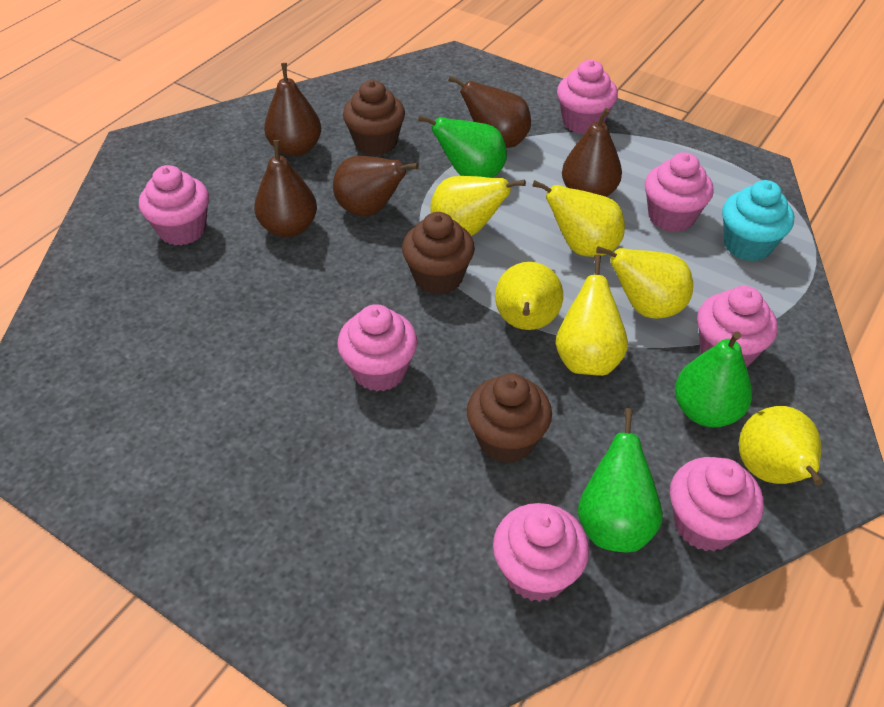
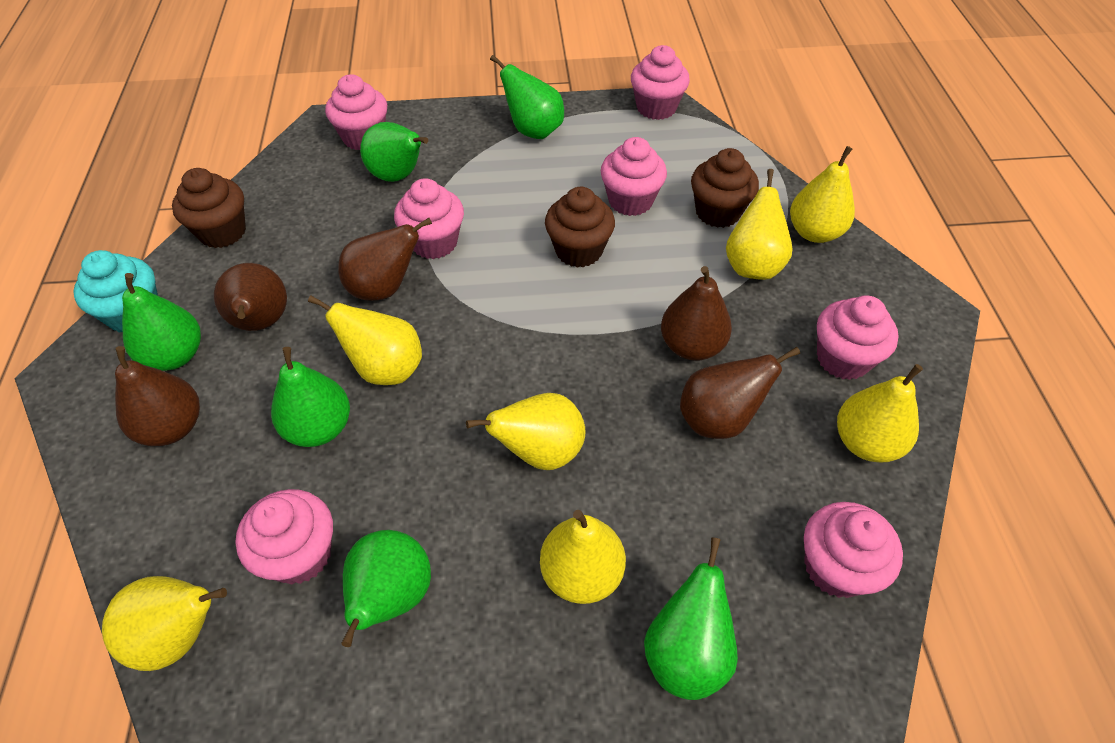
green pear: 3 -> 6
yellow pear: 6 -> 7

